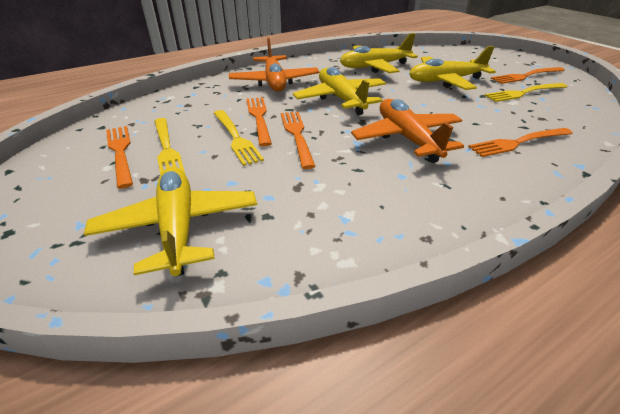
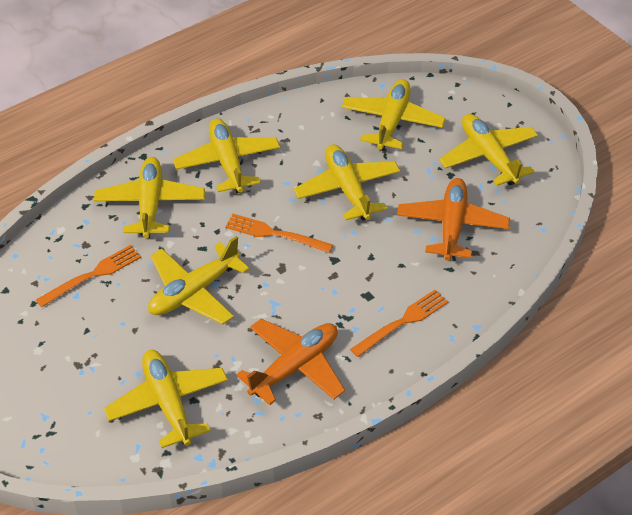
orange fork: 5 -> 3
yellow fork: 3 -> 0
yellow plane: 4 -> 7

